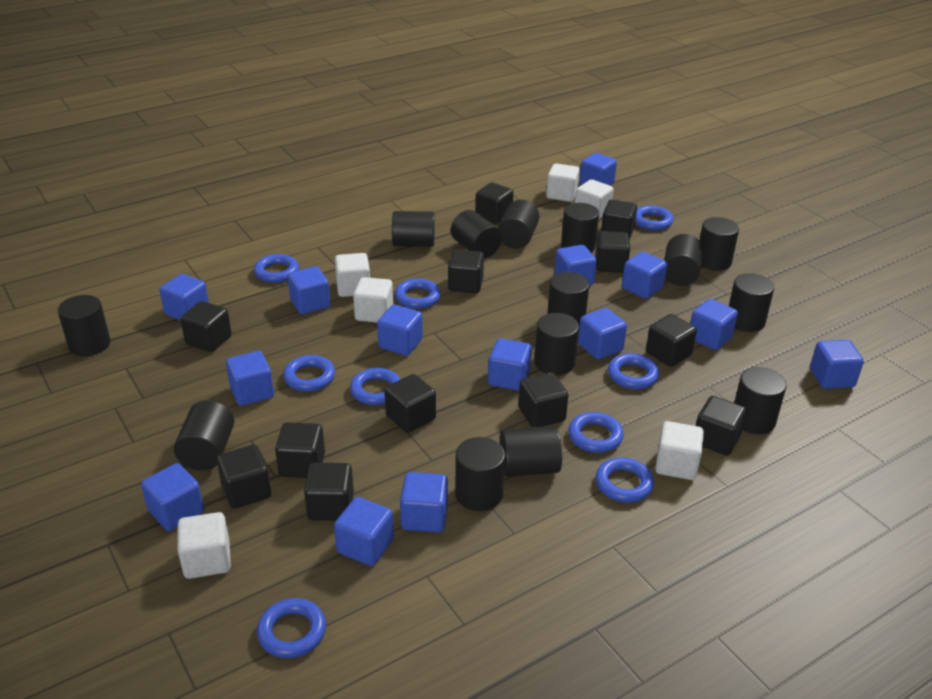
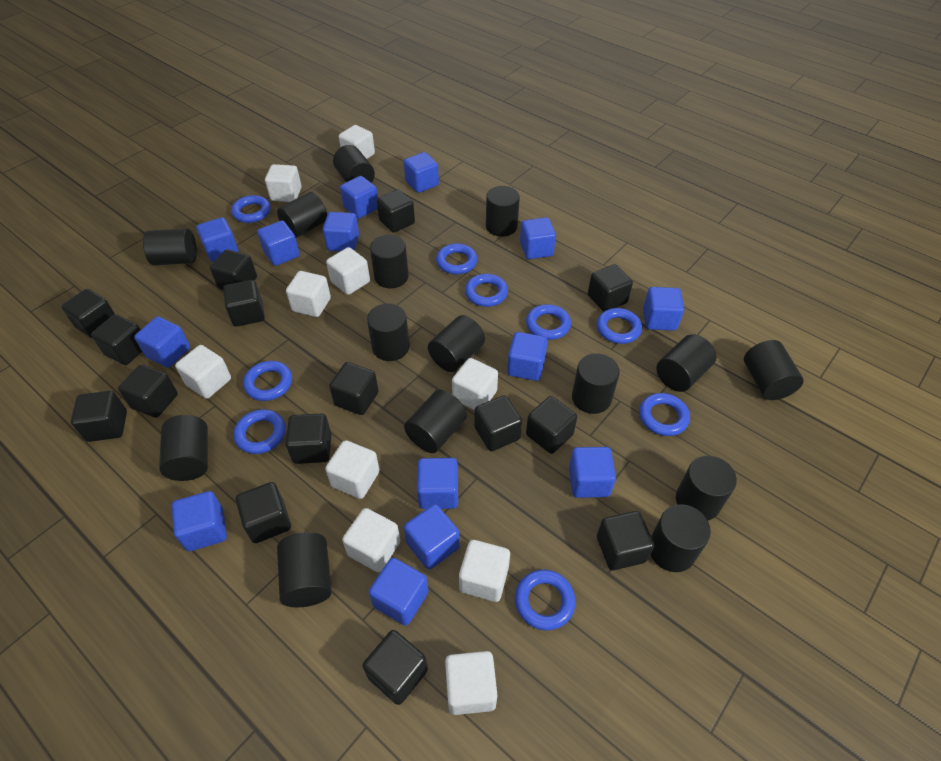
black cube: 12 -> 15
black cylinder: 14 -> 15
white cube: 6 -> 10

